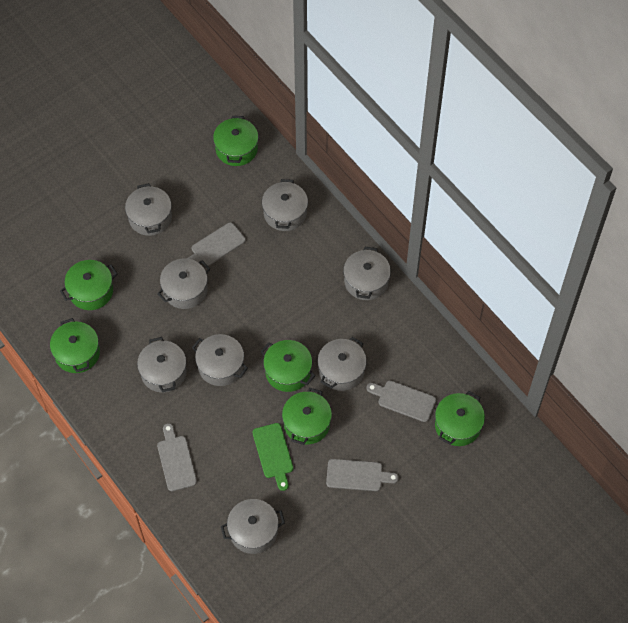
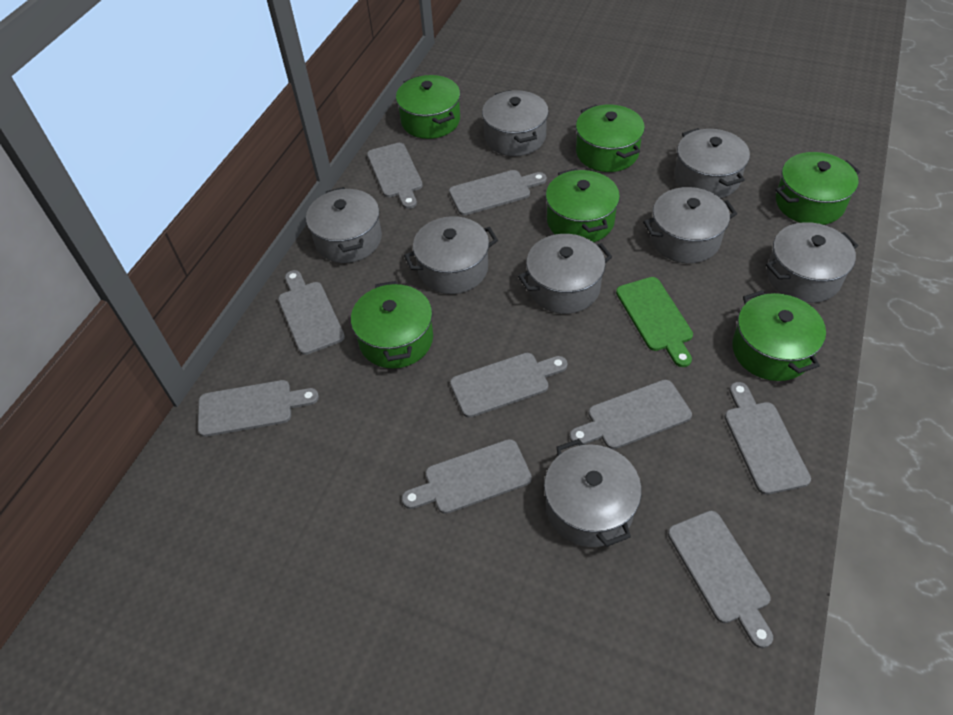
grey cutting board: 4 -> 9

